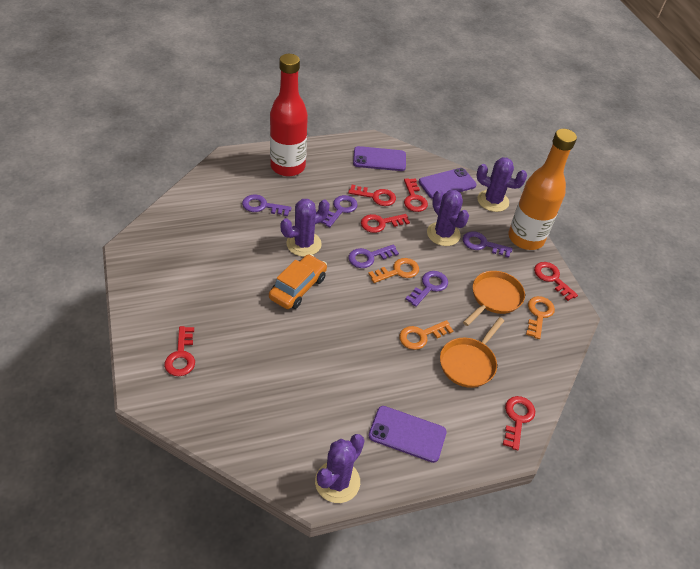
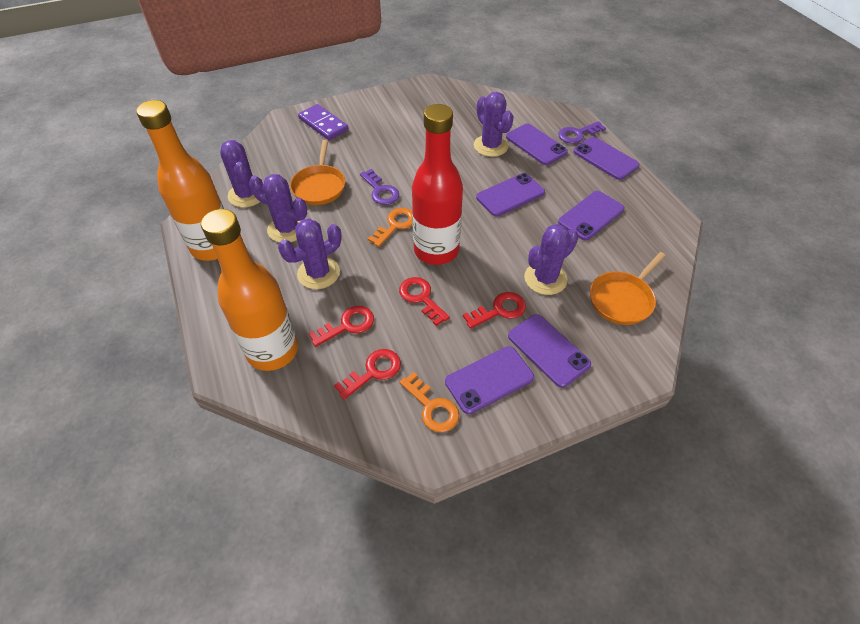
orange bottle: 1 -> 2
orange car: 1 -> 0
orange key: 3 -> 2
purple cactus: 4 -> 5
purple domino: 0 -> 1
purple key: 5 -> 2
purple phone: 3 -> 6
red key: 6 -> 4

